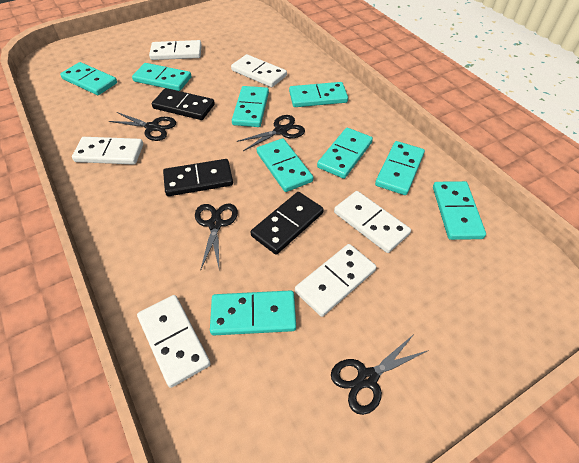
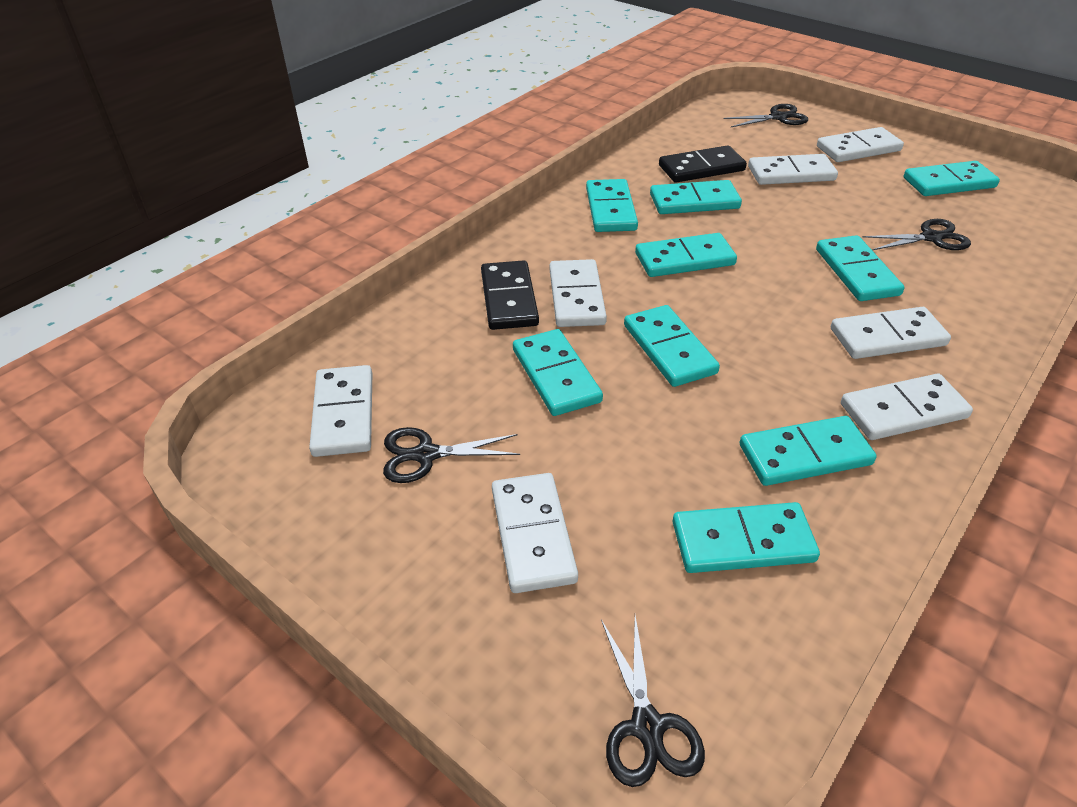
black domino: 3 -> 2
white domino: 6 -> 7

